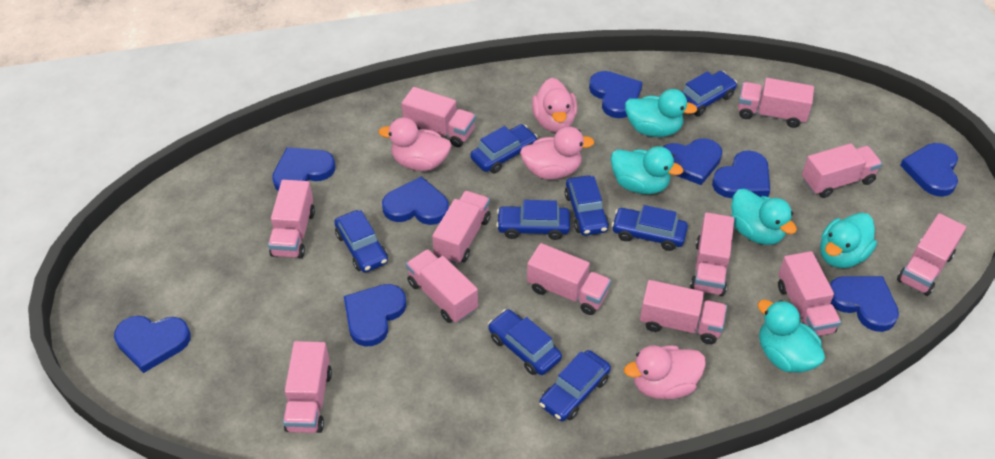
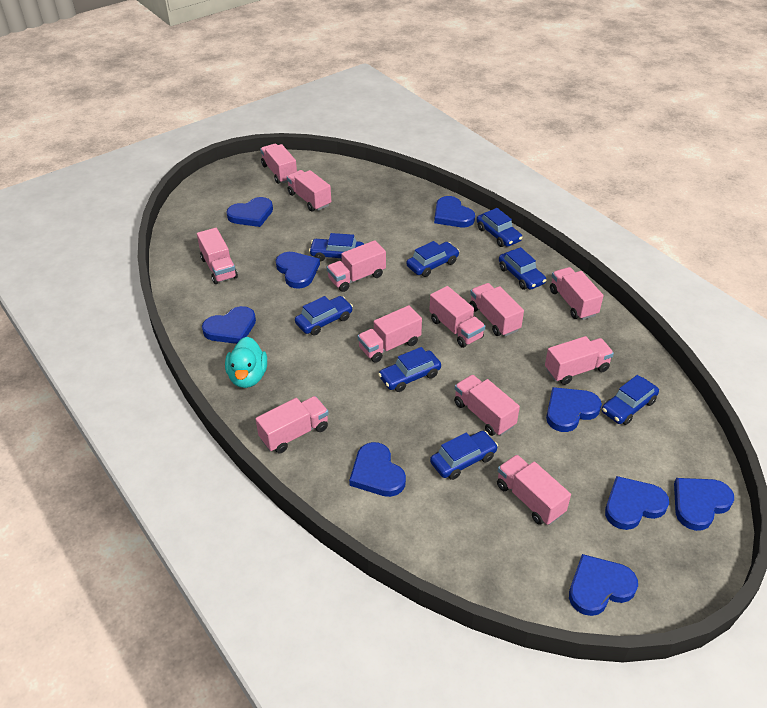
pink duck: 4 -> 0
turquoise duck: 5 -> 1

